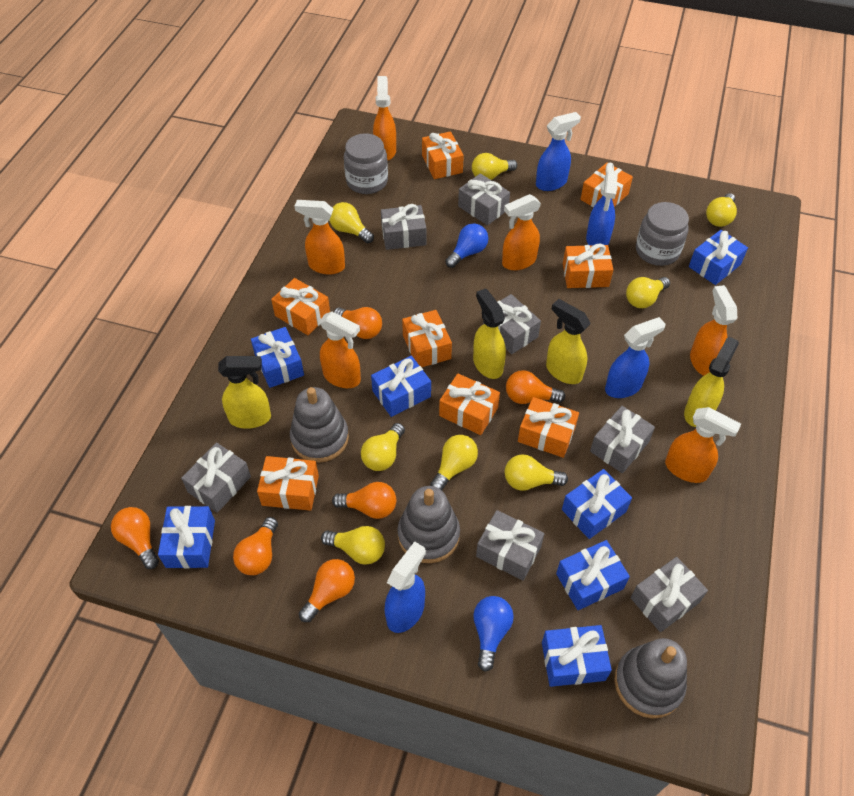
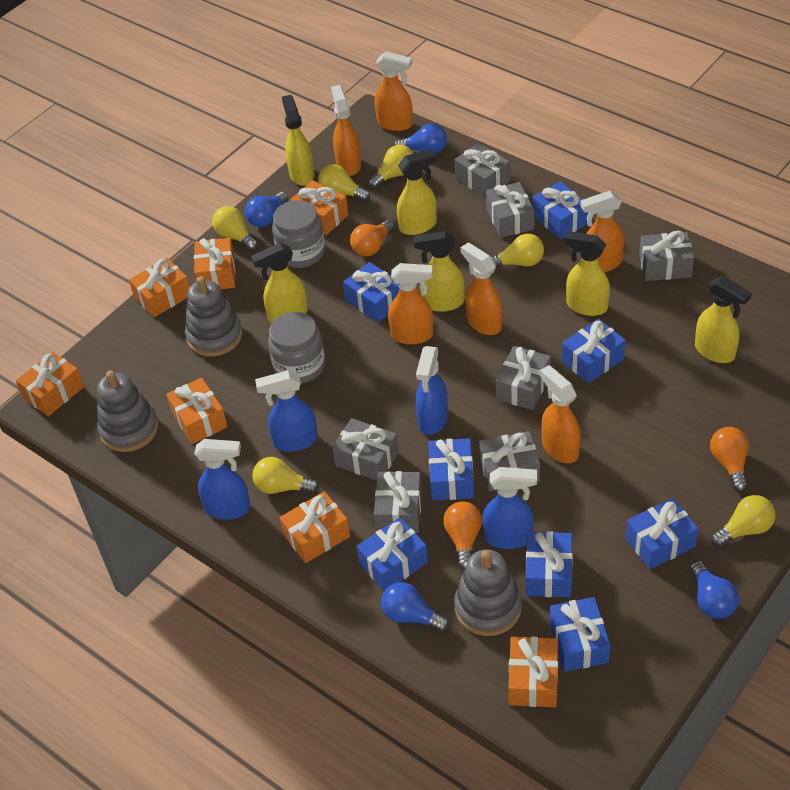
blue gift: 7 -> 8
blue light bulb: 2 -> 4
orange gift: 8 -> 7
orange light bulb: 6 -> 3
yellow light bulb: 8 -> 6
yellow spray bottle: 4 -> 6

